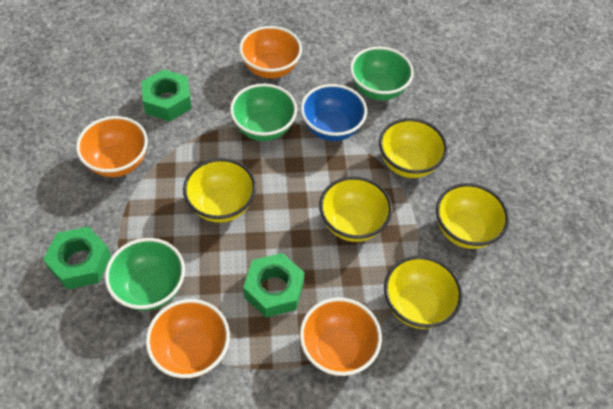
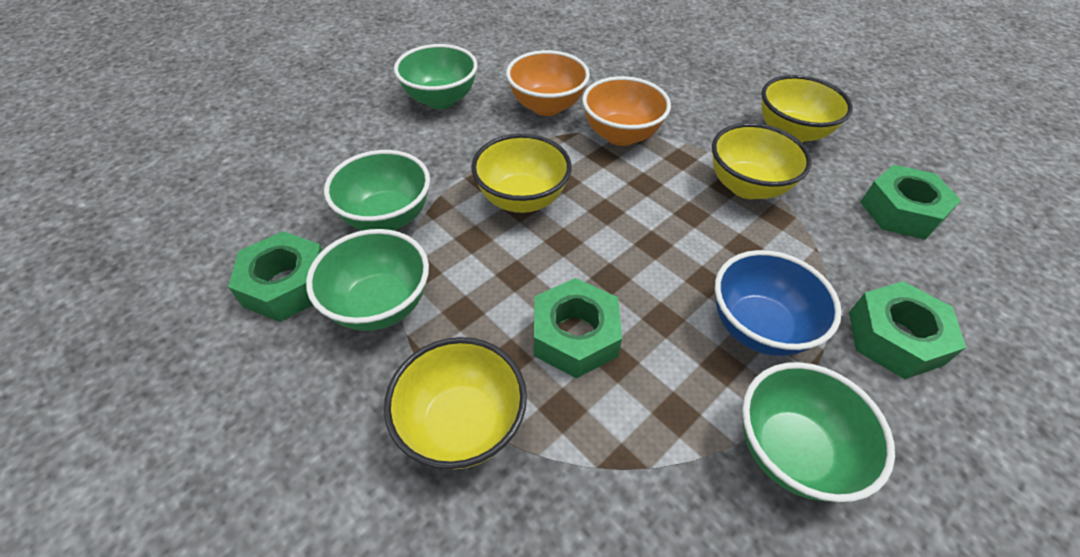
green bowl: 3 -> 4
green nut: 3 -> 4
orange bowl: 4 -> 2
yellow bowl: 5 -> 4

